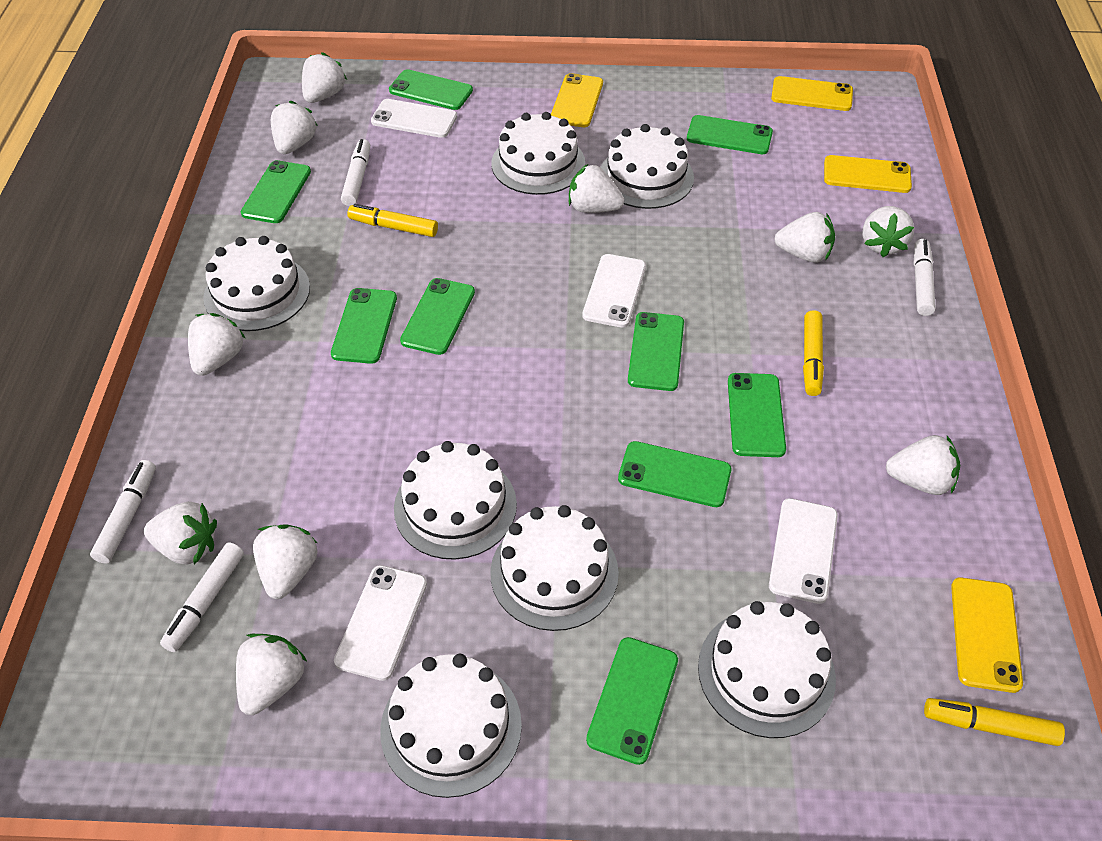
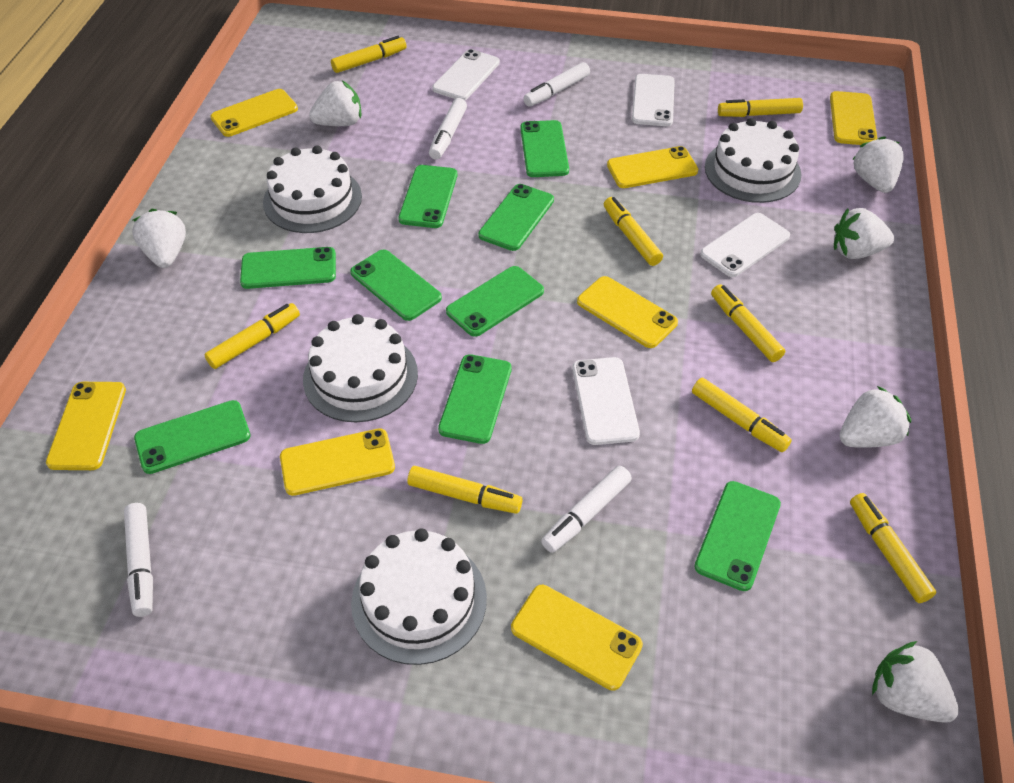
white cake: 7 -> 4
white strawberry: 10 -> 6
yellow marker: 3 -> 8
yellow phone: 4 -> 7

